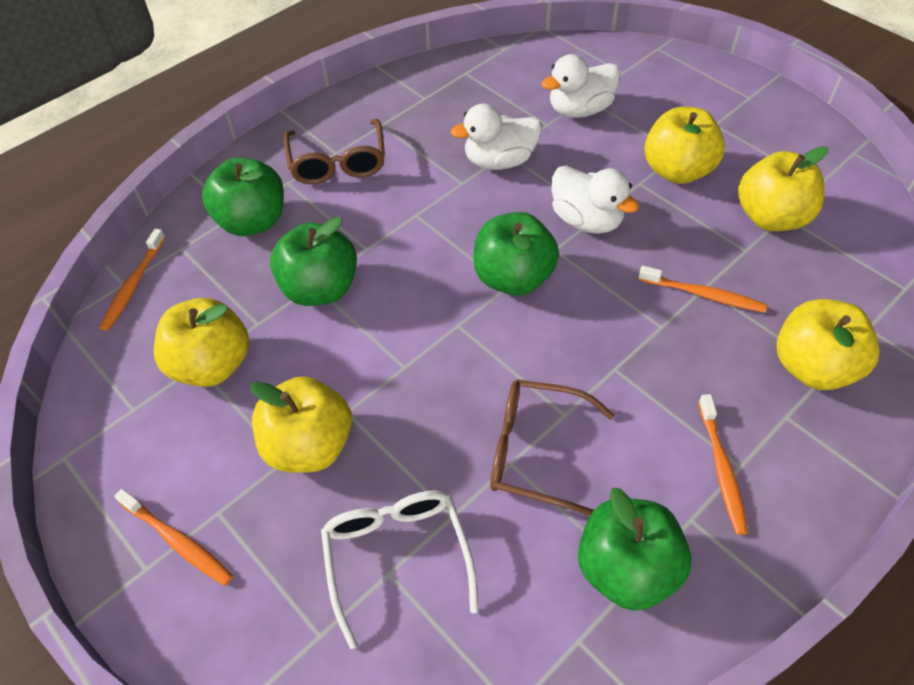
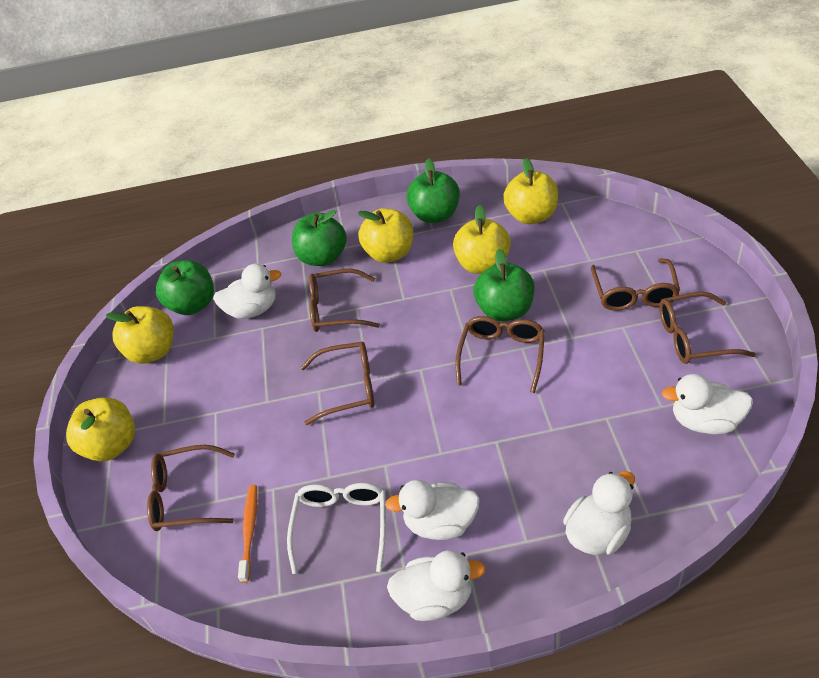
brown glasses: 2 -> 6
orange toothbrush: 4 -> 1
white duck: 3 -> 5

